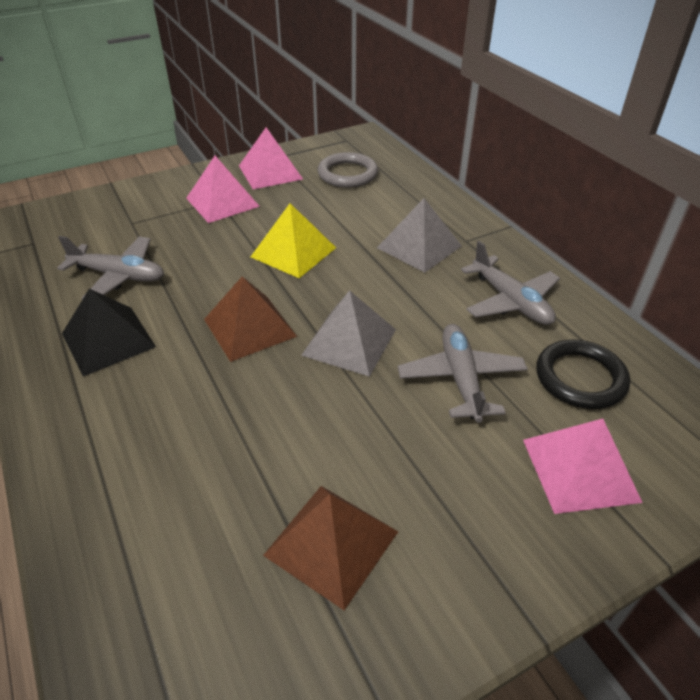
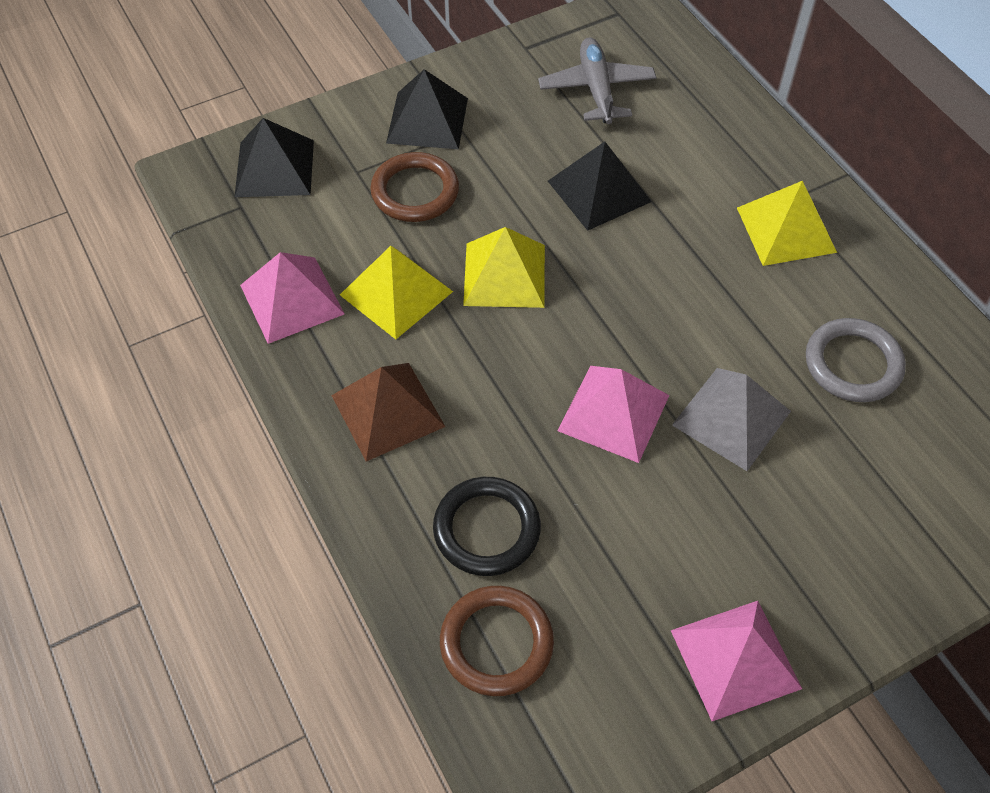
black pyramid: 1 -> 3
brown pyramid: 2 -> 1
brown ring: 0 -> 2
grey plane: 3 -> 1
grey pyramid: 2 -> 1
yellow pyramid: 1 -> 3

